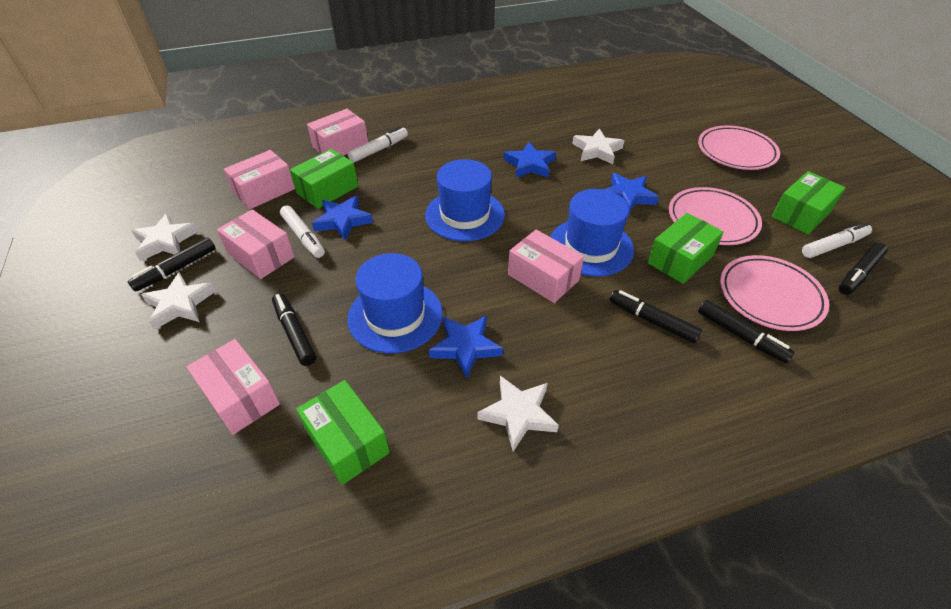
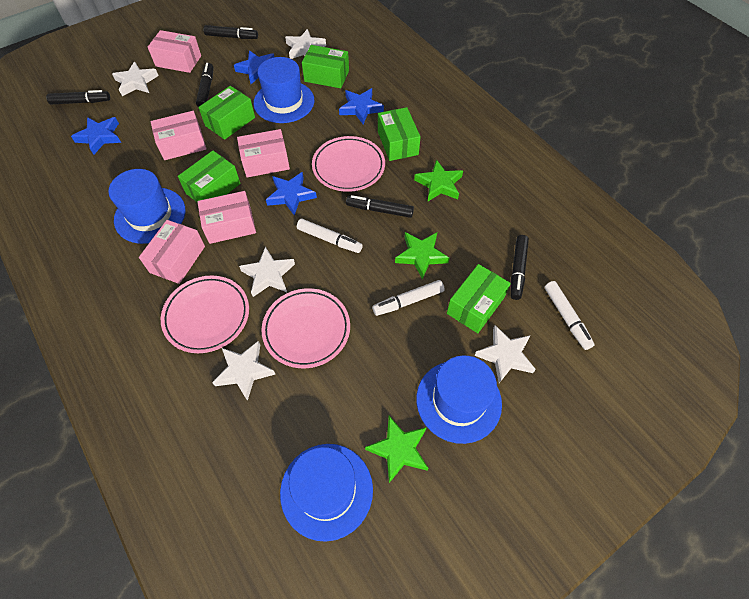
blue hat: 3 -> 4
green box: 4 -> 5
green star: 0 -> 3
white star: 4 -> 5

